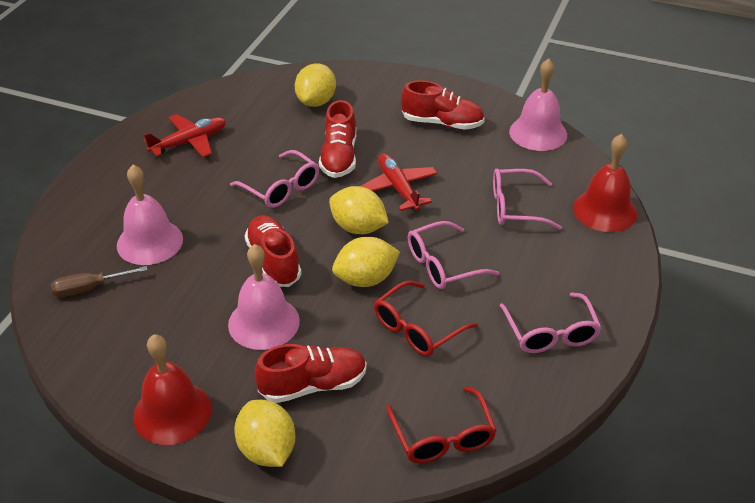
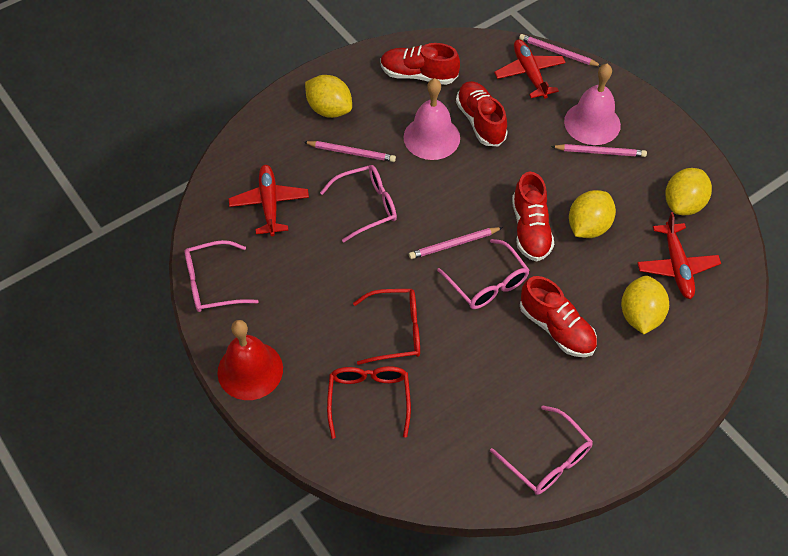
brown screwdriver: 1 -> 0
pink bell: 3 -> 2
pink pencil: 0 -> 4
red bell: 2 -> 1
red plane: 2 -> 3

